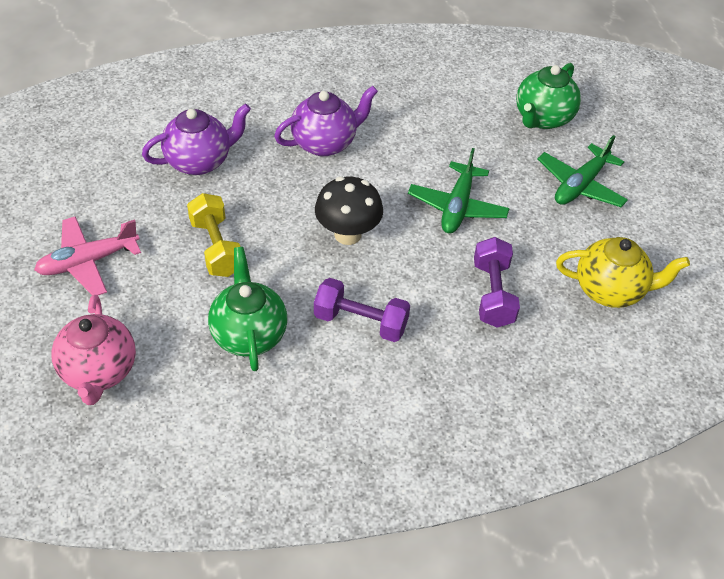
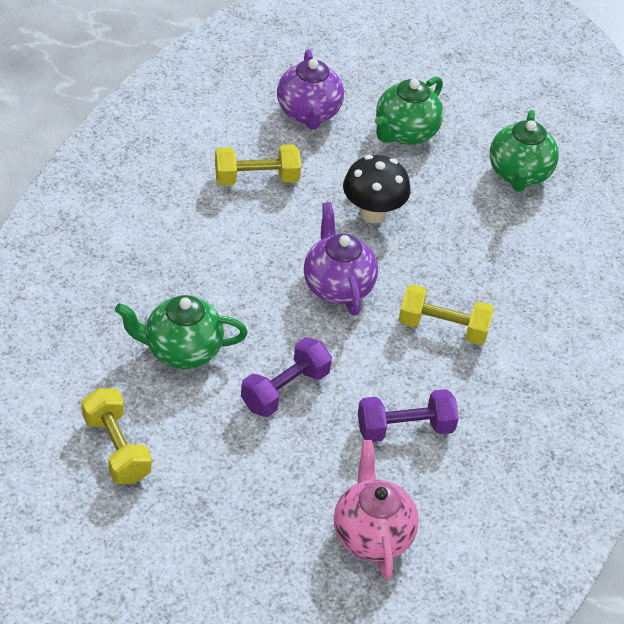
green plane: 2 -> 0
green teapot: 2 -> 3
pink plane: 1 -> 0
yellow dumbbell: 1 -> 3
yellow teapot: 1 -> 0

